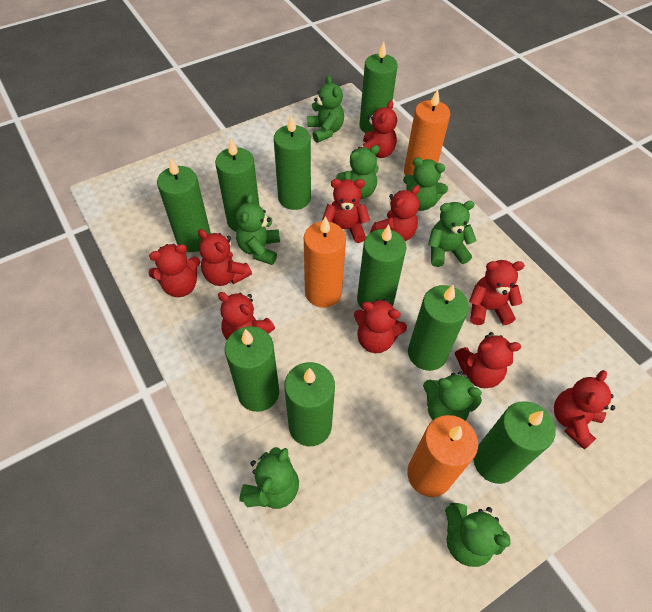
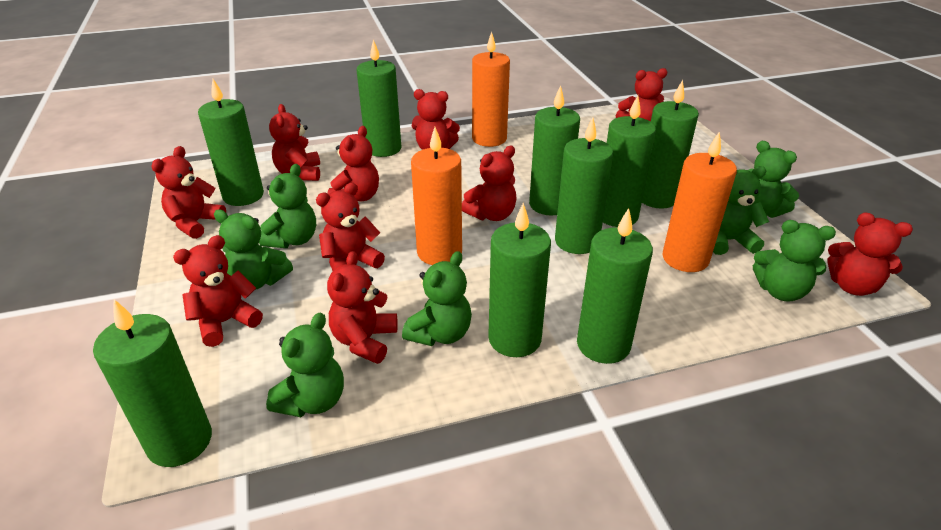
green teddy bear: 8 -> 7

